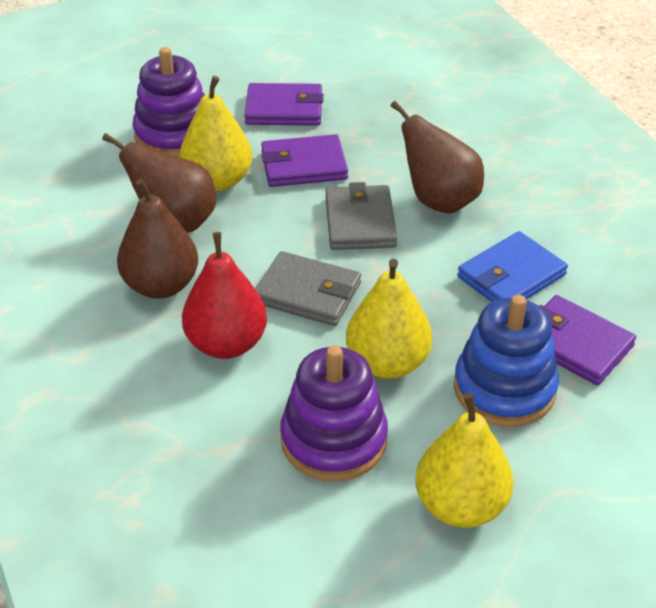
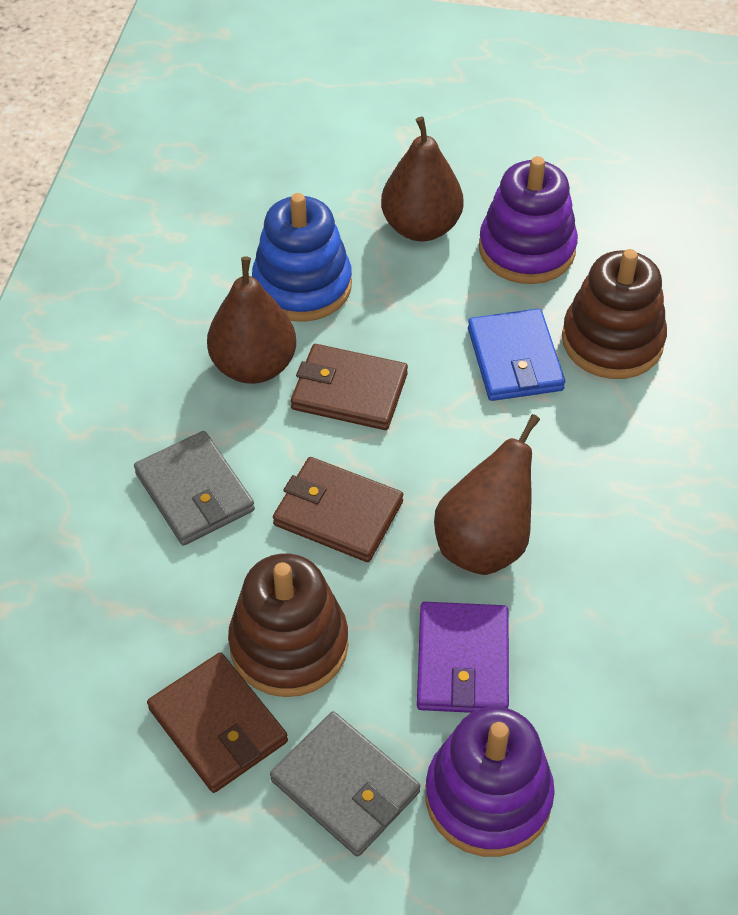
brown stacking toy: 0 -> 2
brown wallet: 0 -> 3
purple wallet: 3 -> 1
red pear: 1 -> 0
yellow pear: 3 -> 0

